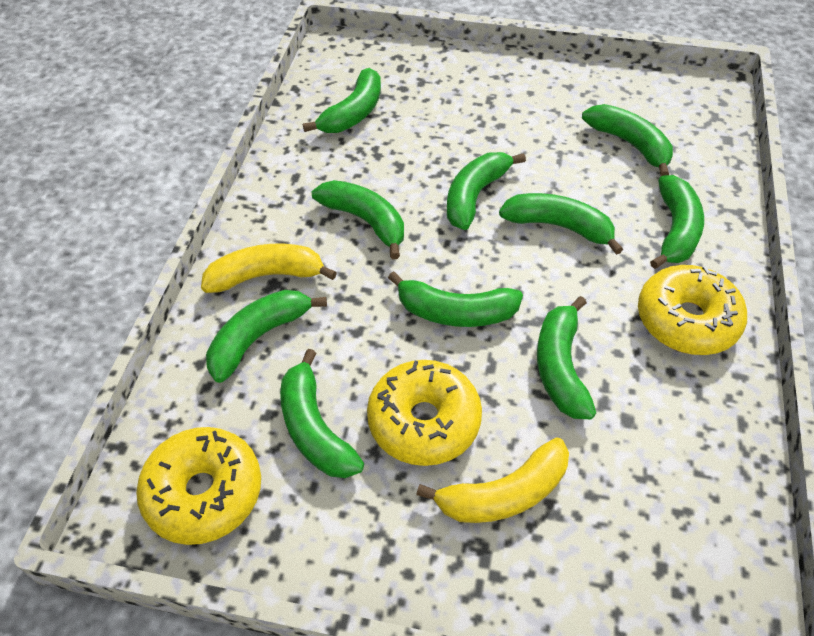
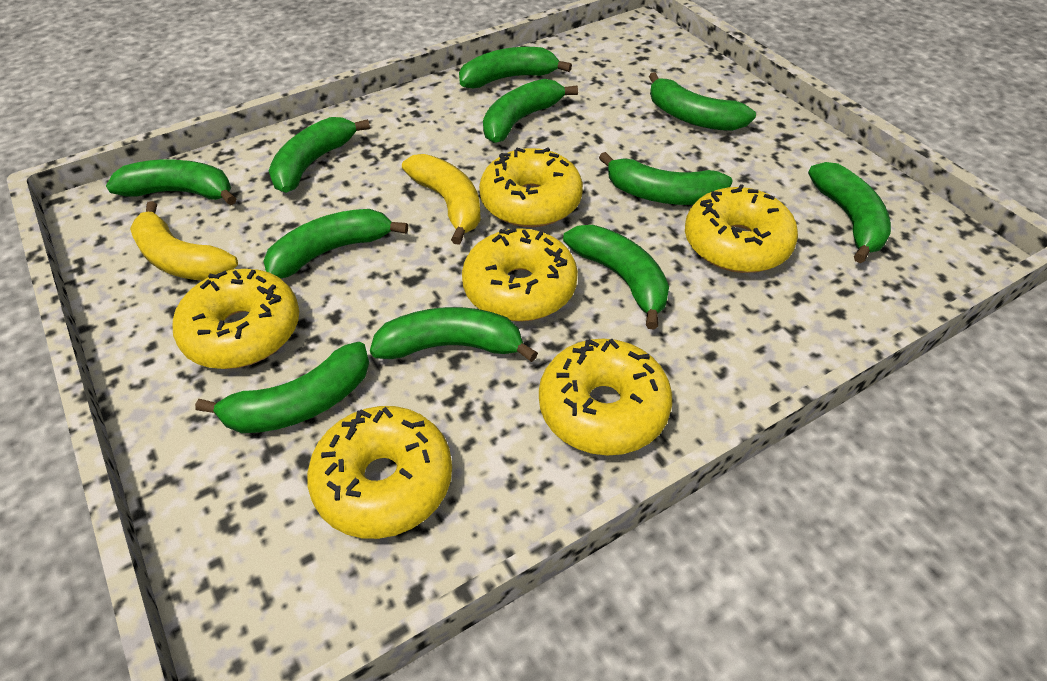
green banana: 10 -> 11
yellow donut: 3 -> 6

